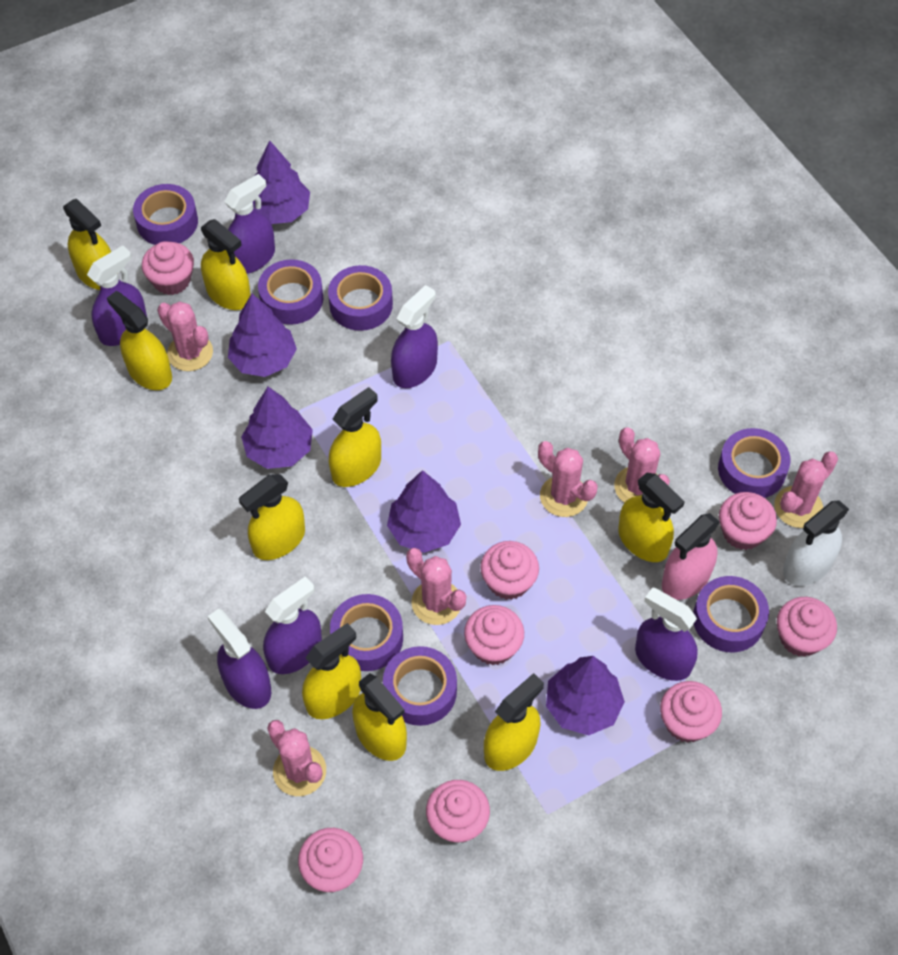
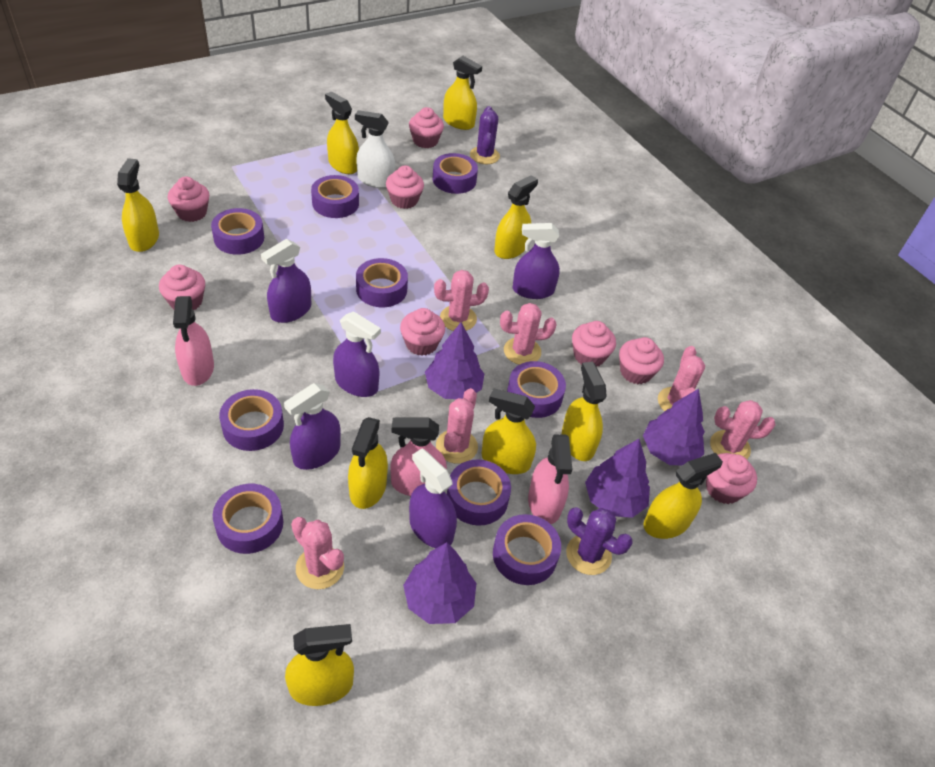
pink spray bottle: 1 -> 3
purple cactus: 0 -> 2
purple spray bottle: 6 -> 5
purple tape: 7 -> 9
purple tree: 5 -> 4

